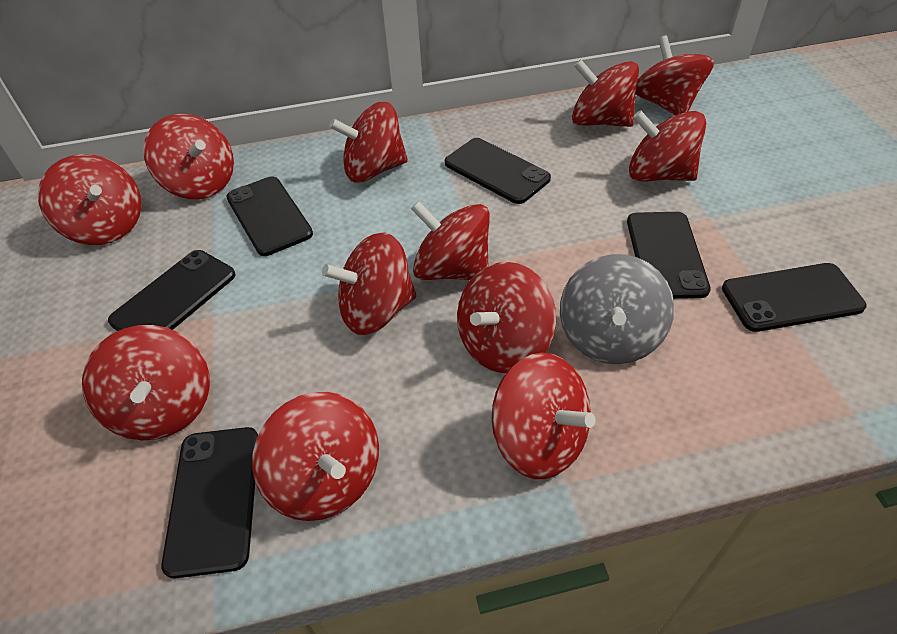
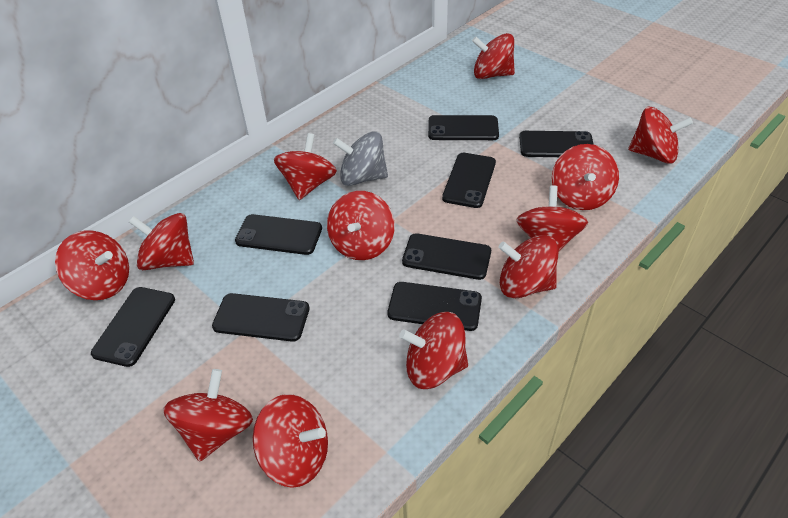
black phone: 6 -> 8

